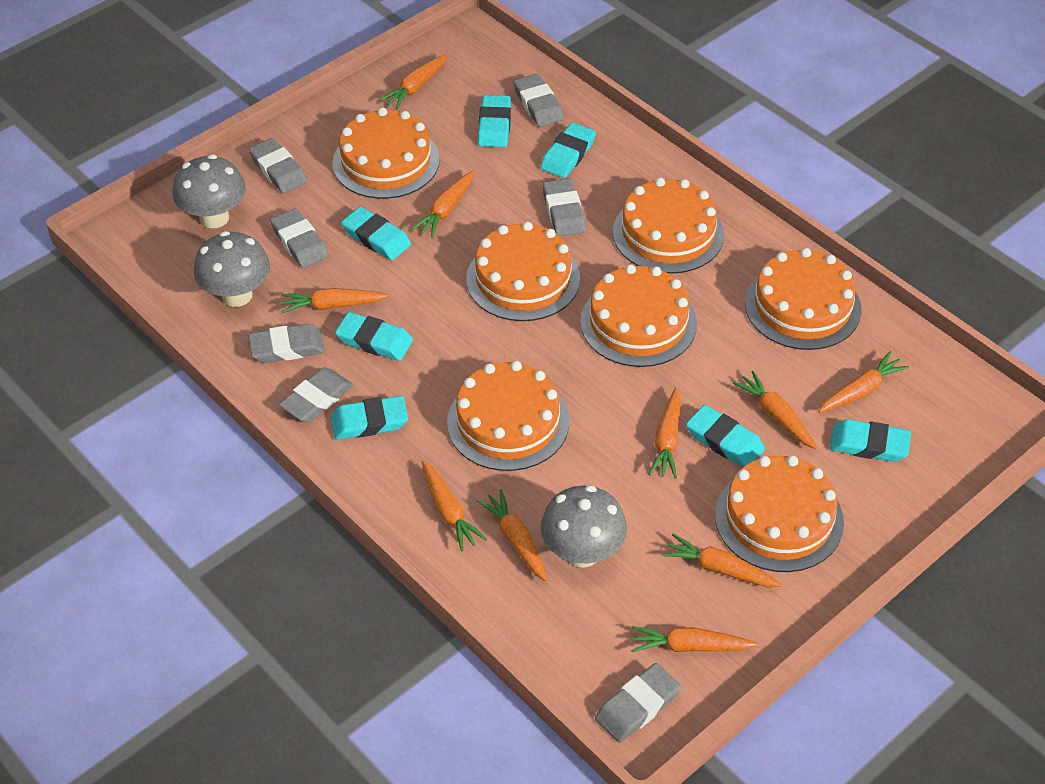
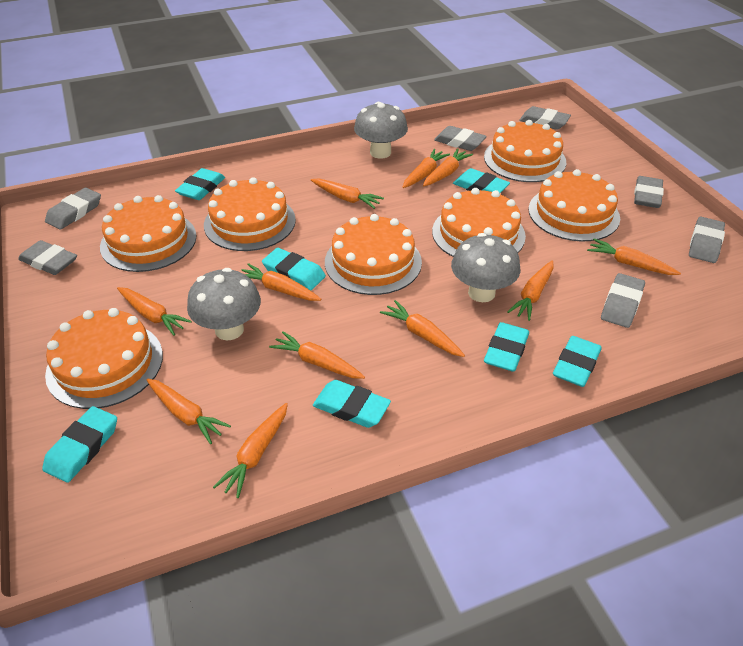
orange carrot: 10 -> 11

